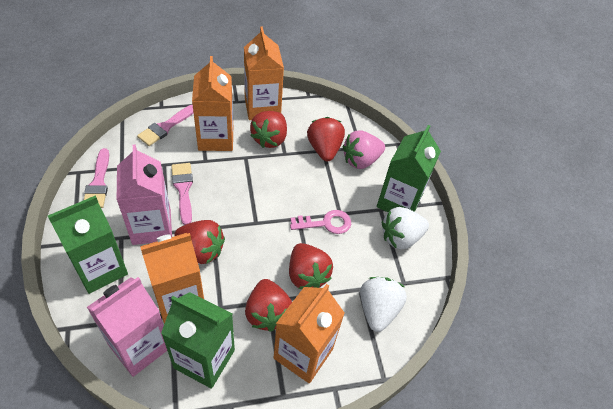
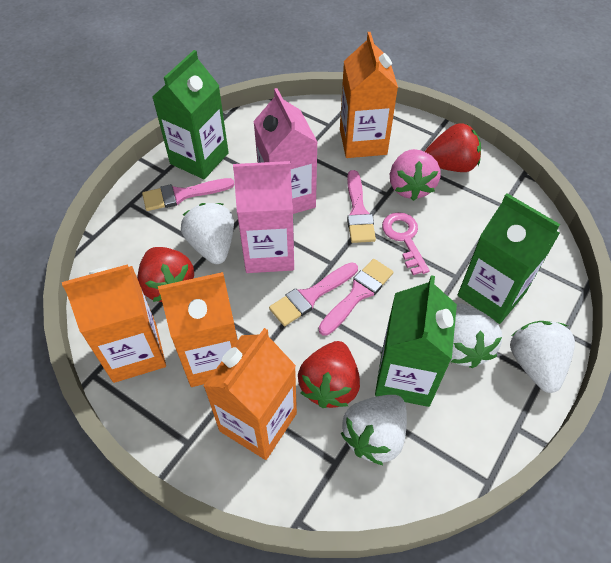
pink brush: 3 -> 4
red strawberry: 5 -> 3
white strawberry: 2 -> 4

